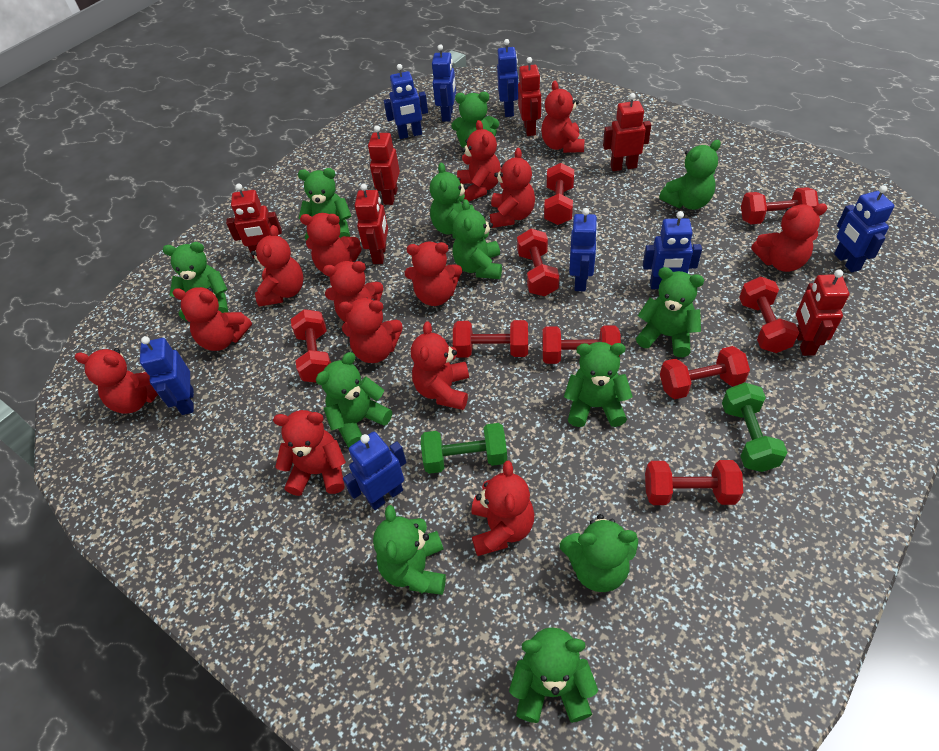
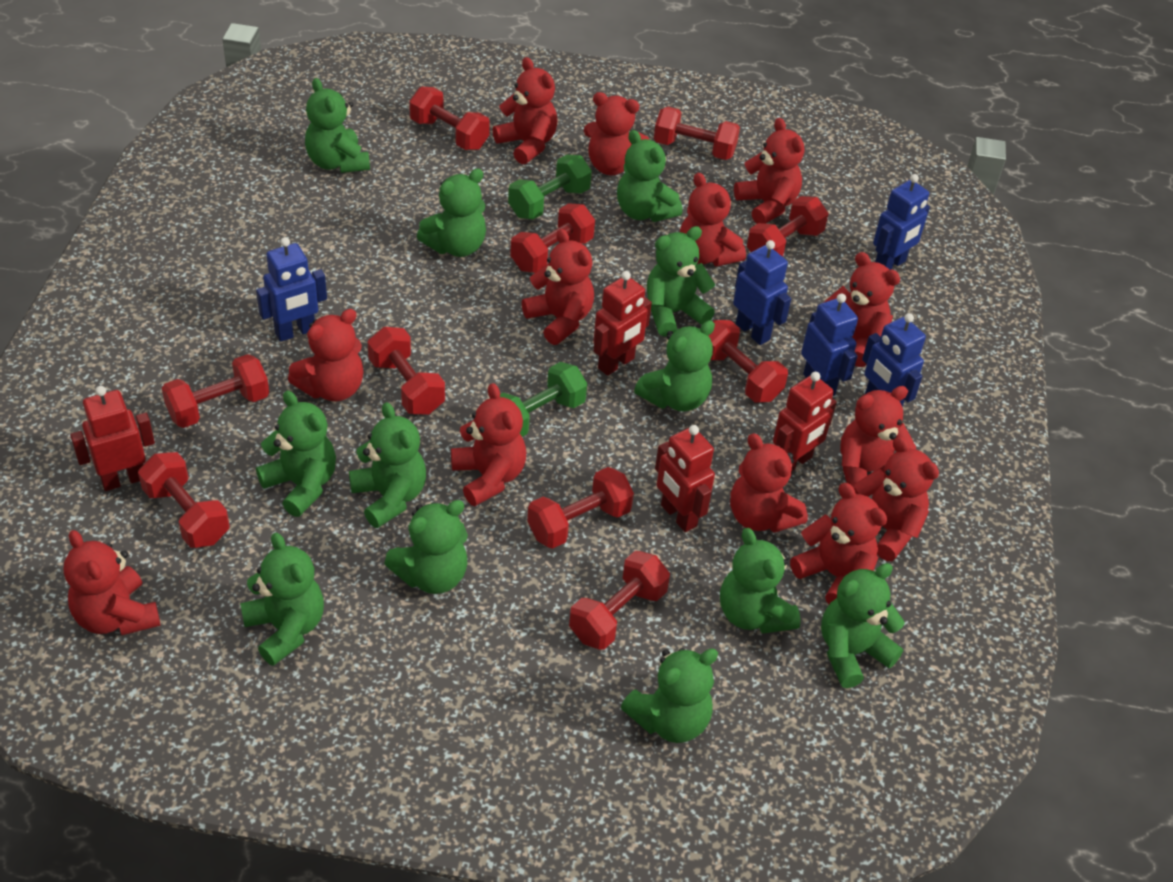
blue robot: 8 -> 5
red dumbbell: 9 -> 10
red robot: 6 -> 4
red teddy bear: 14 -> 13

